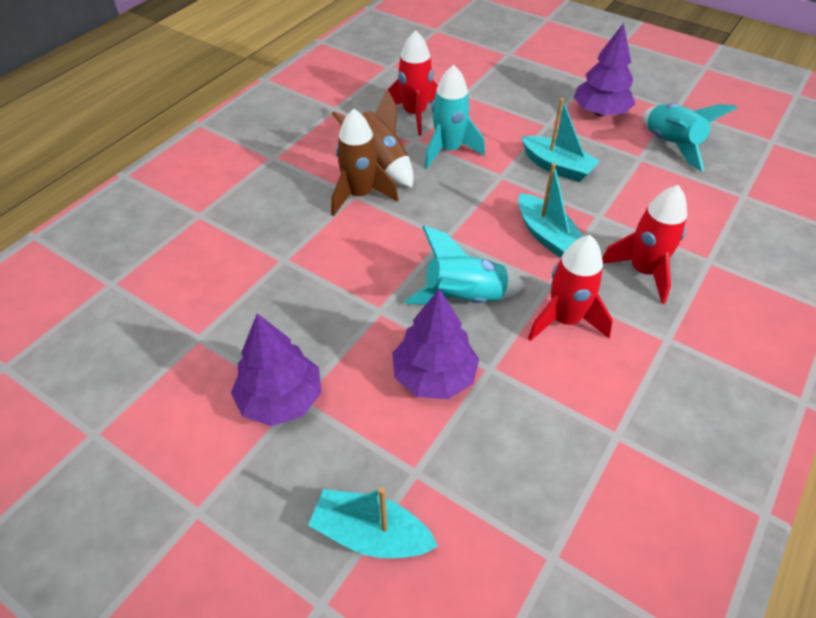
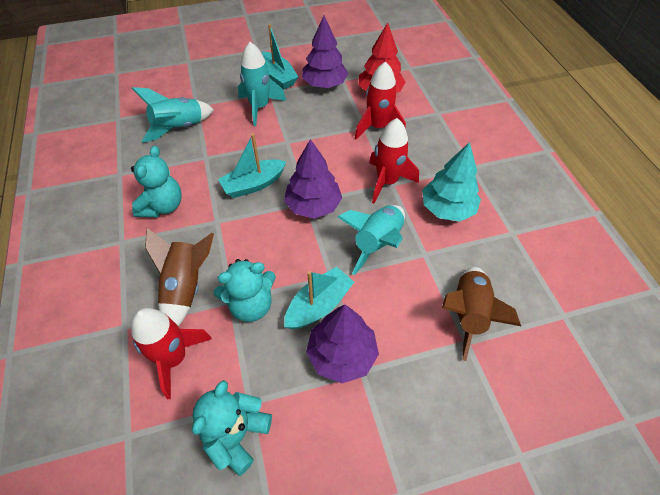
red tree: 0 -> 1
turquoise teddy bear: 0 -> 3
turquoise tree: 0 -> 1

